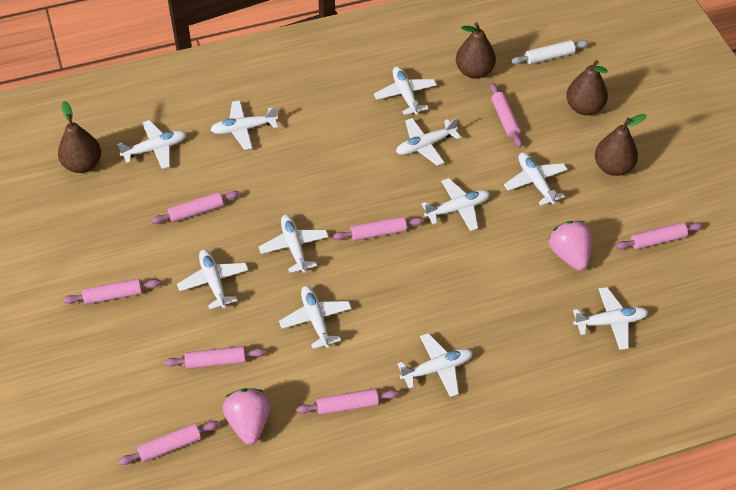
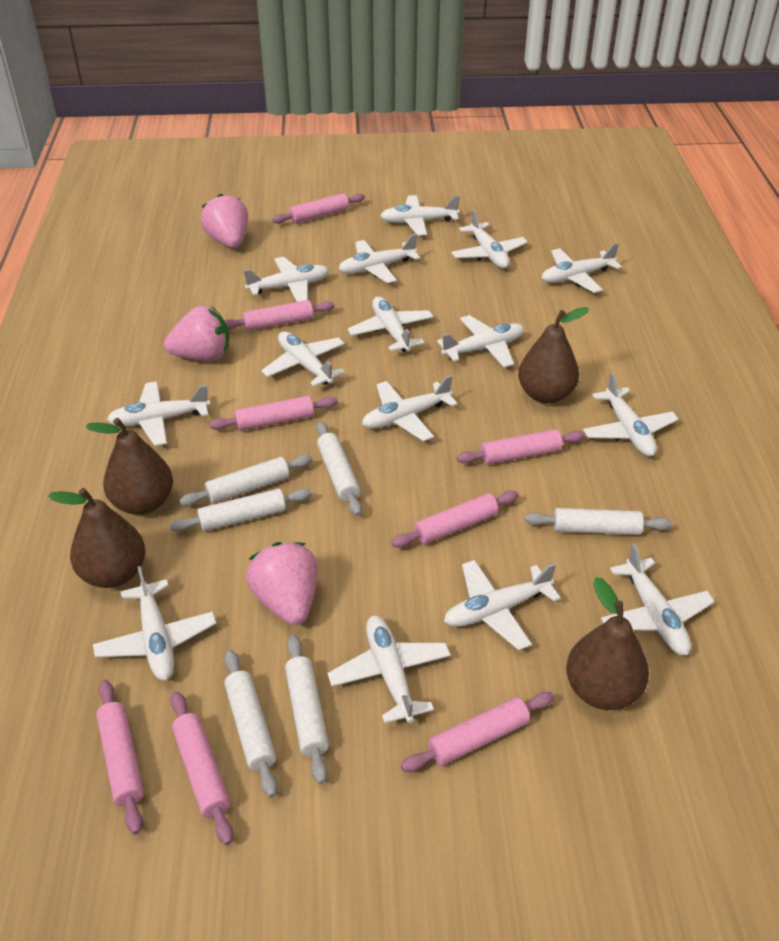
pink strawberry: 2 -> 3
white plane: 11 -> 15
white rolling pin: 1 -> 6

